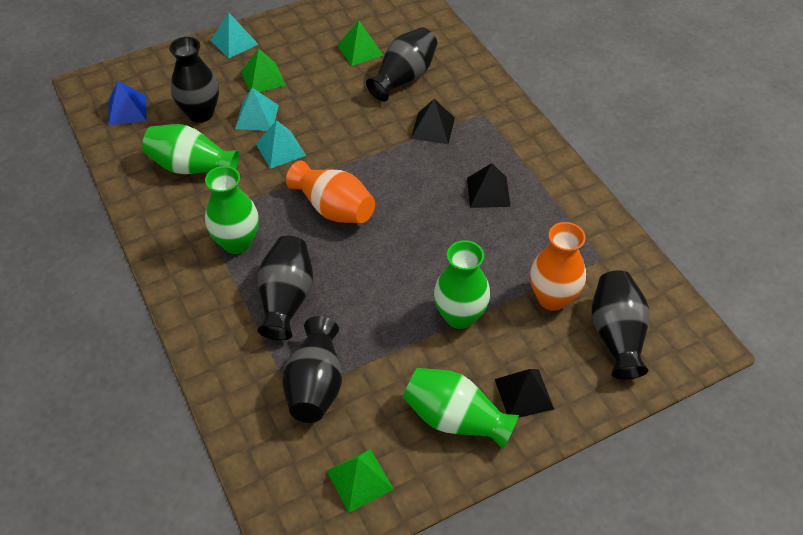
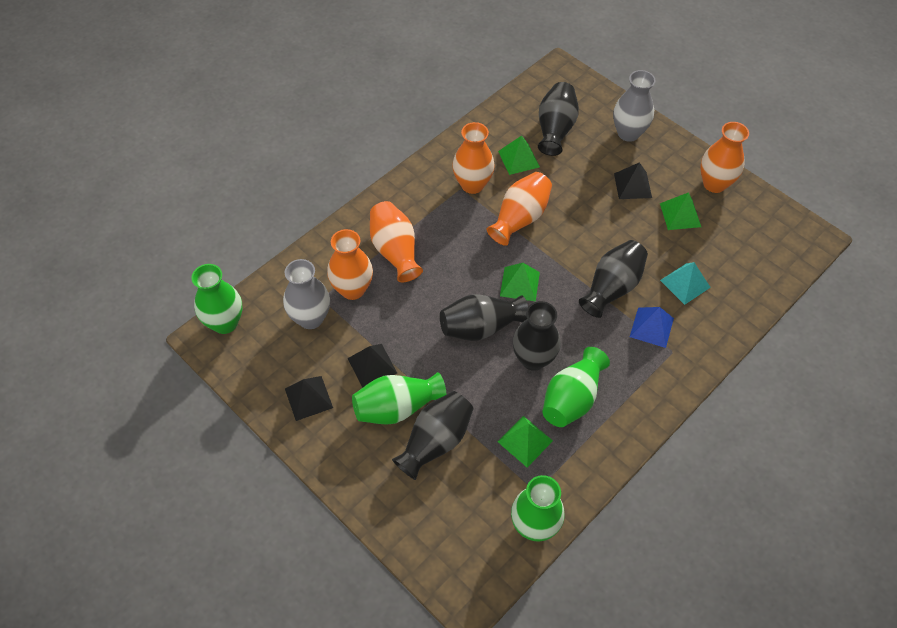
green pyramid: 3 -> 4
grey vase: 0 -> 2
orange vase: 2 -> 5
turquoise pyramid: 3 -> 1

